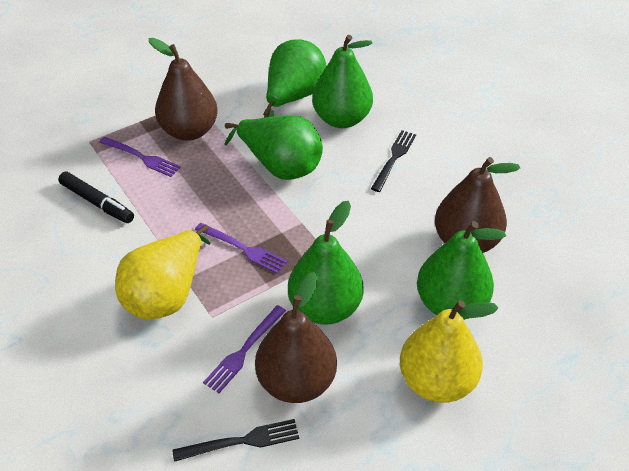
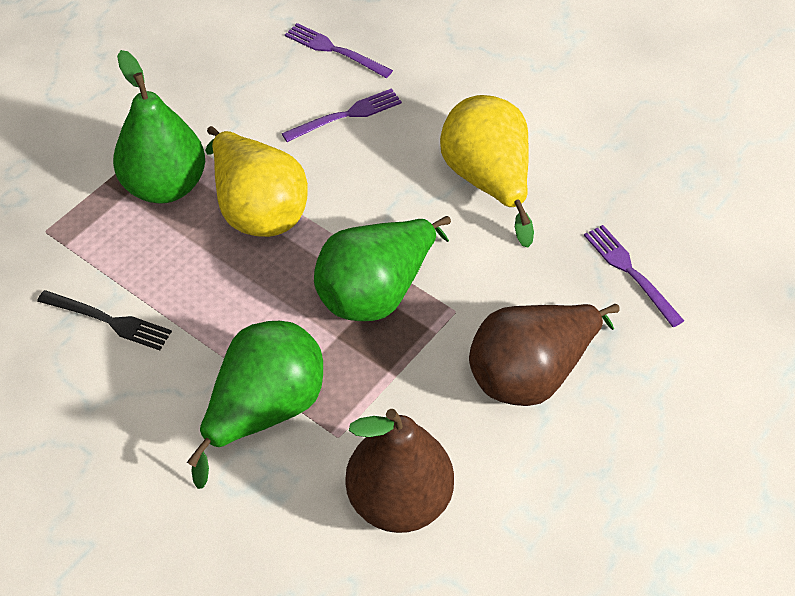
black fork: 2 -> 1
black marker: 1 -> 0
brown pear: 3 -> 2
green pear: 5 -> 3

